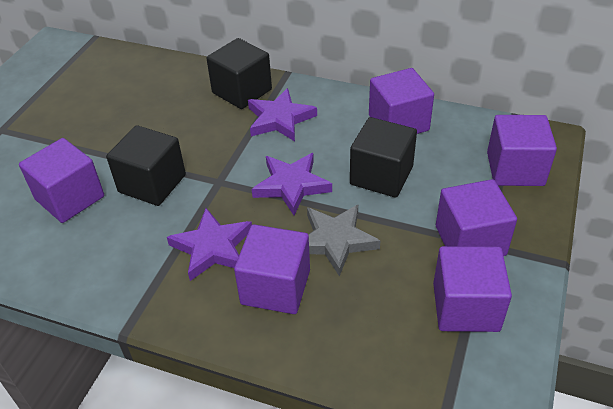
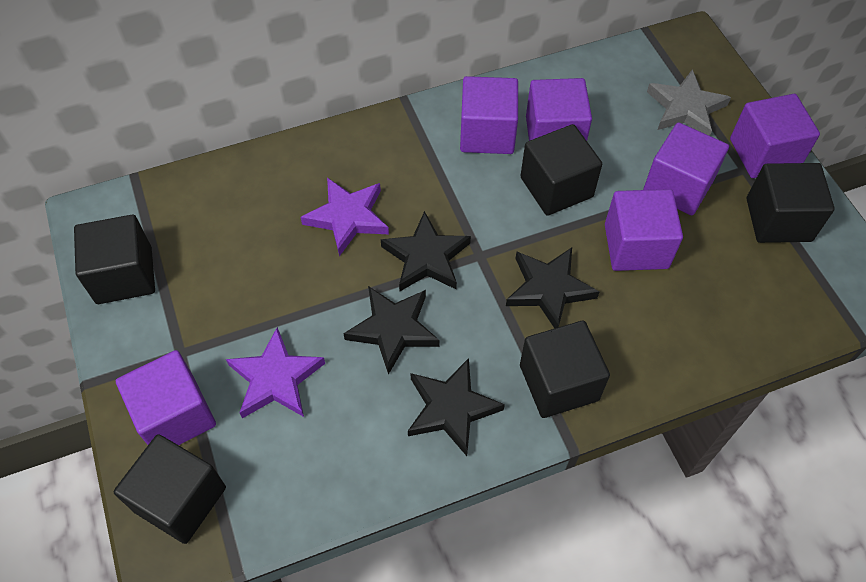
black cube: 3 -> 5
black star: 0 -> 4
purple star: 3 -> 2

